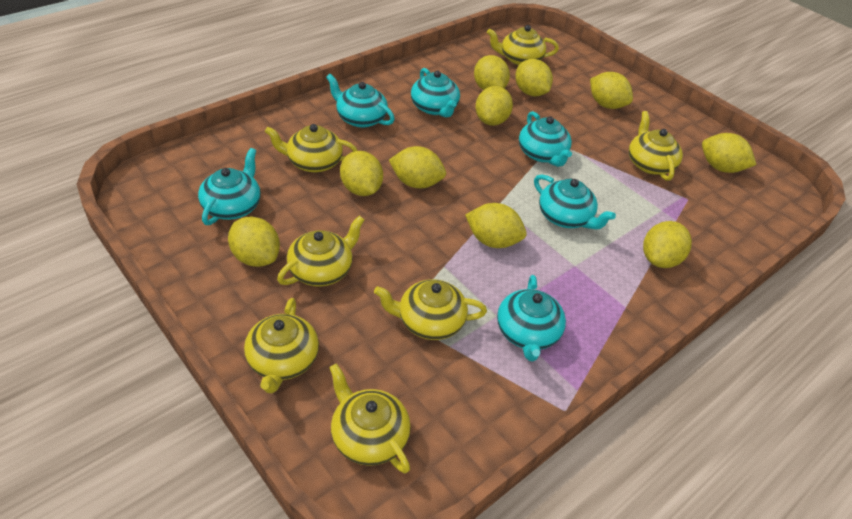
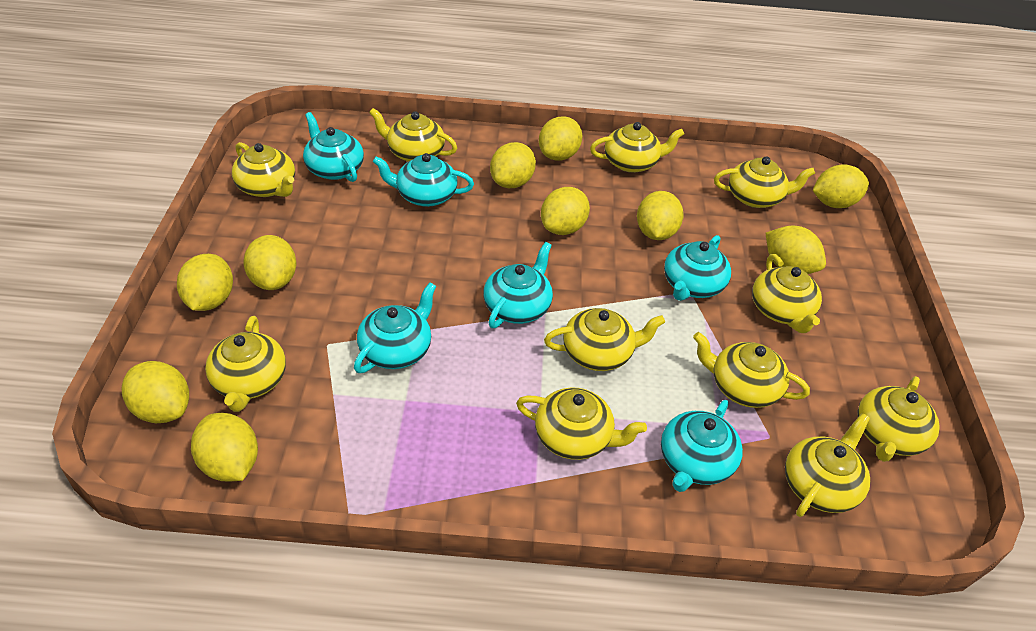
yellow teapot: 7 -> 11

